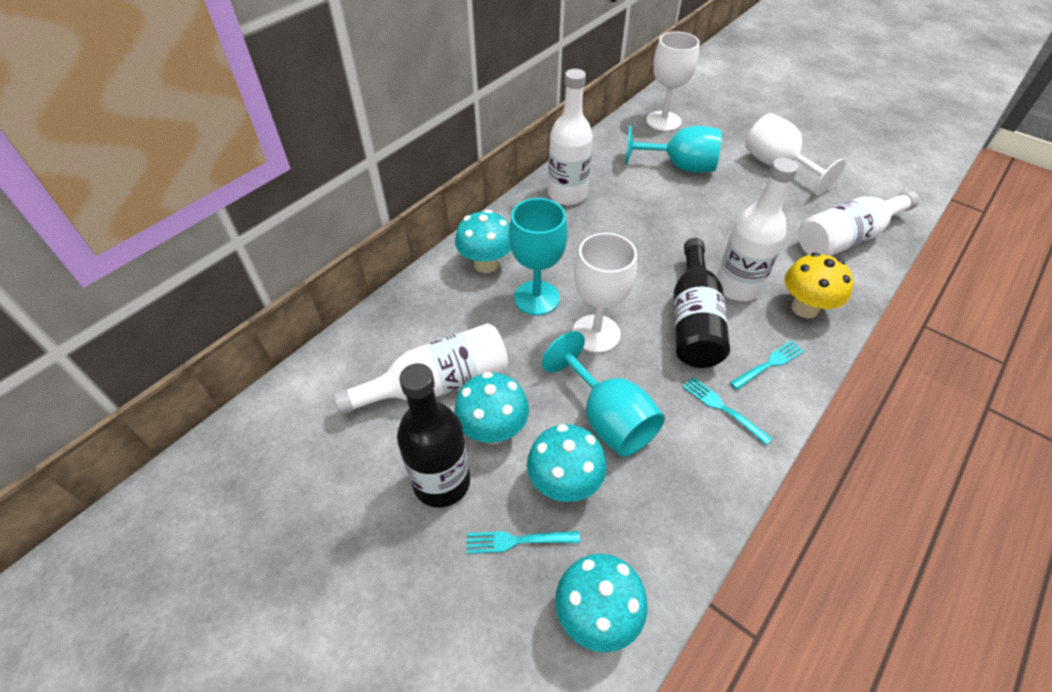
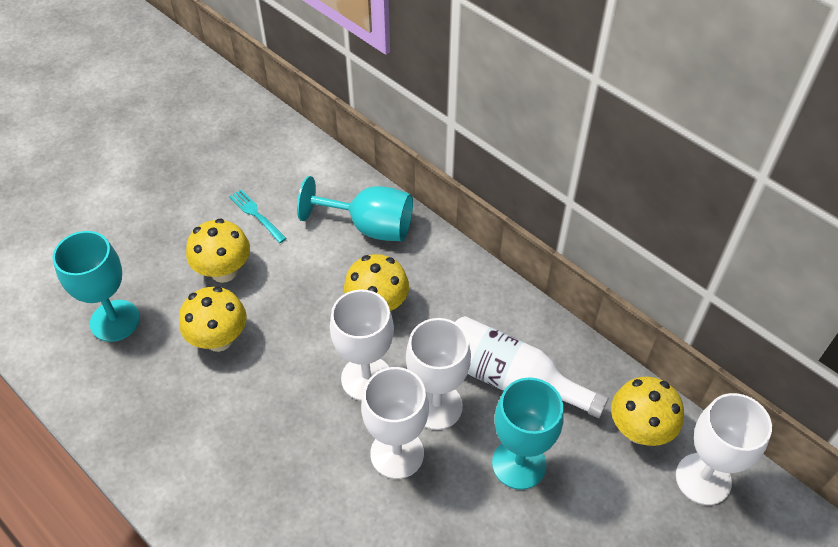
black bottle: 2 -> 0
turquoise fork: 3 -> 1
turquoise mushroom: 4 -> 0
white bottle: 4 -> 1
white goblet: 3 -> 4
yellow mushroom: 1 -> 4

